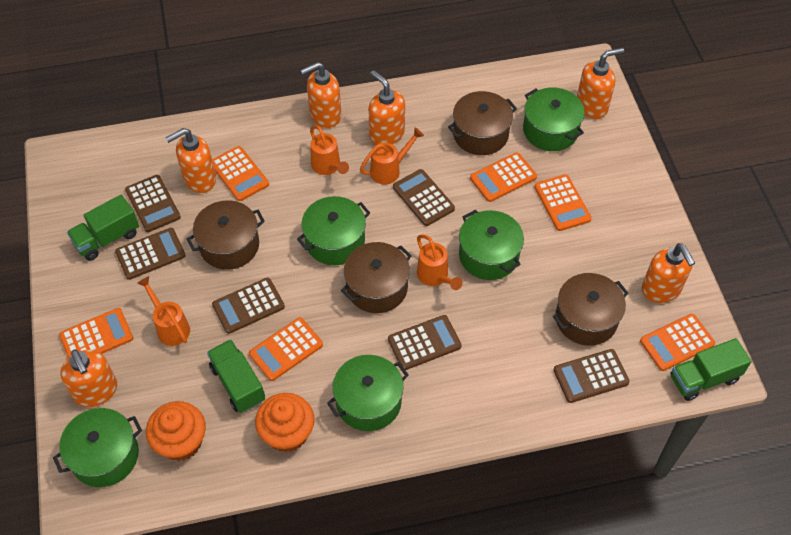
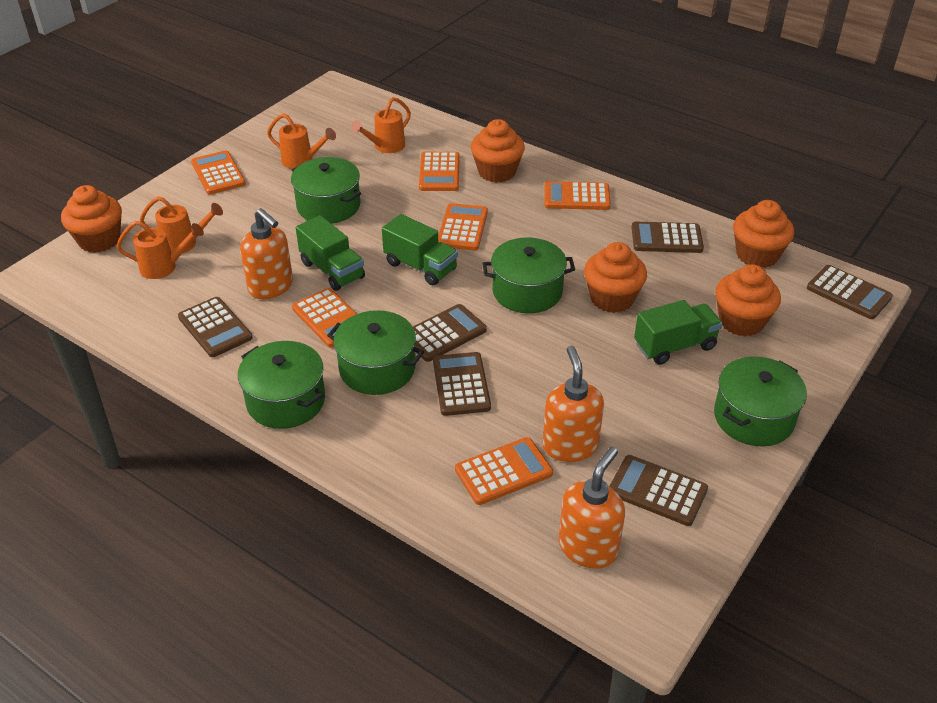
brown pot: 4 -> 0
orange cupcake: 2 -> 5
orange soap dispenser: 6 -> 3

